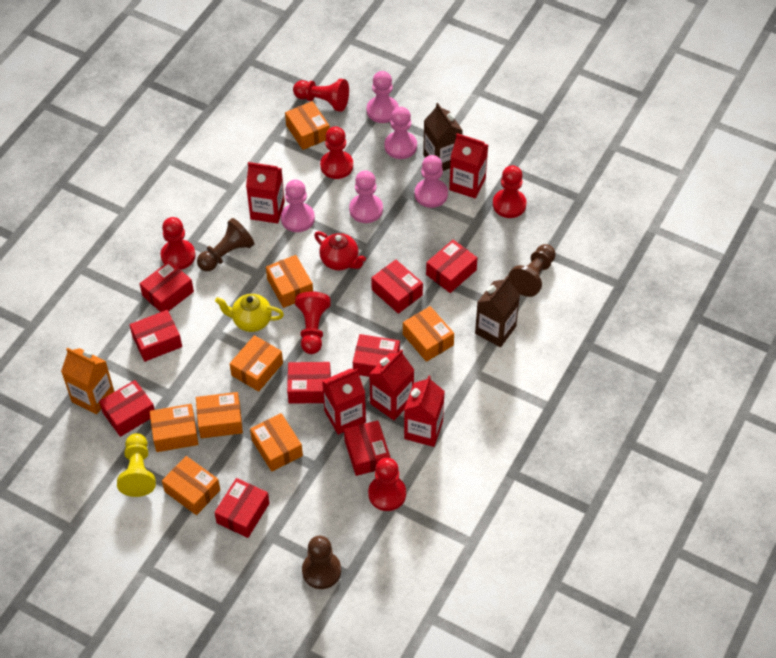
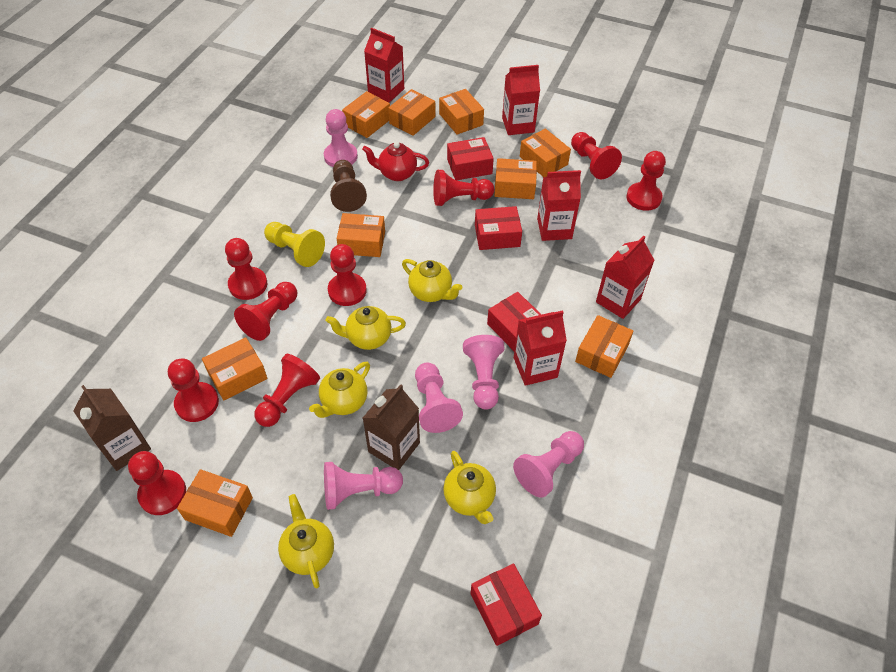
brown pawn: 3 -> 1
orange box: 8 -> 9
orange carton: 1 -> 0
red box: 9 -> 4
red pawn: 6 -> 9
yellow teapot: 1 -> 5

